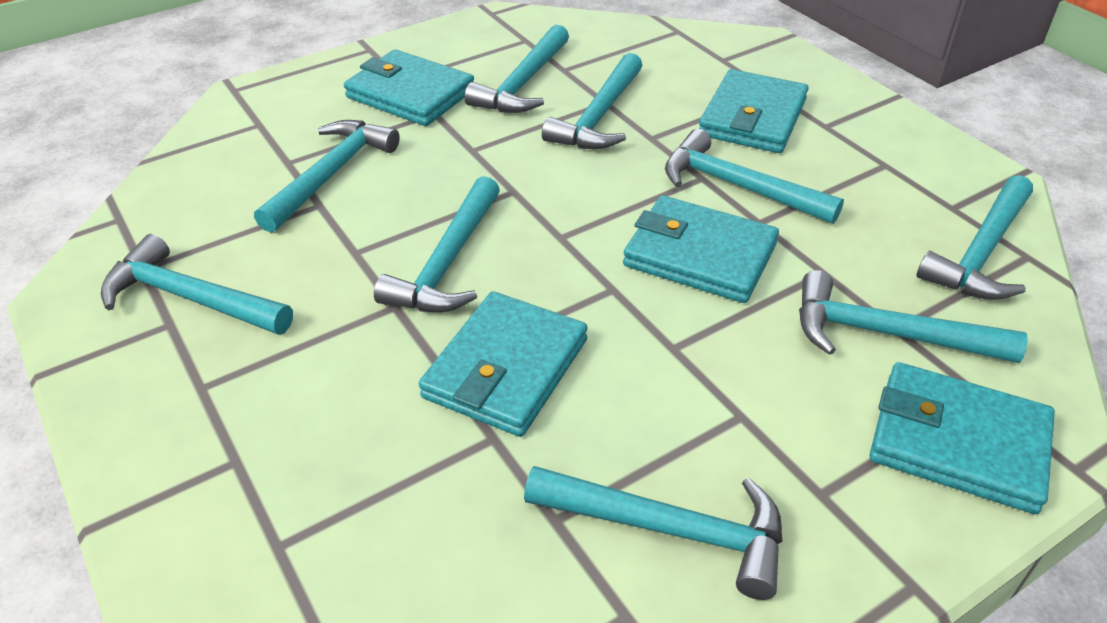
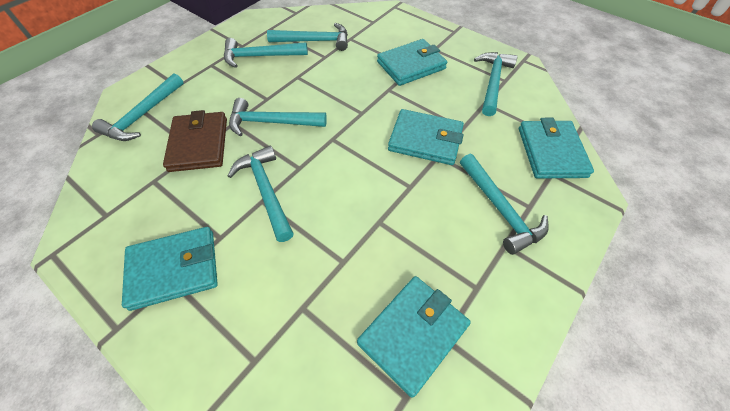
brown wallet: 0 -> 1
turquoise hammer: 9 -> 7

